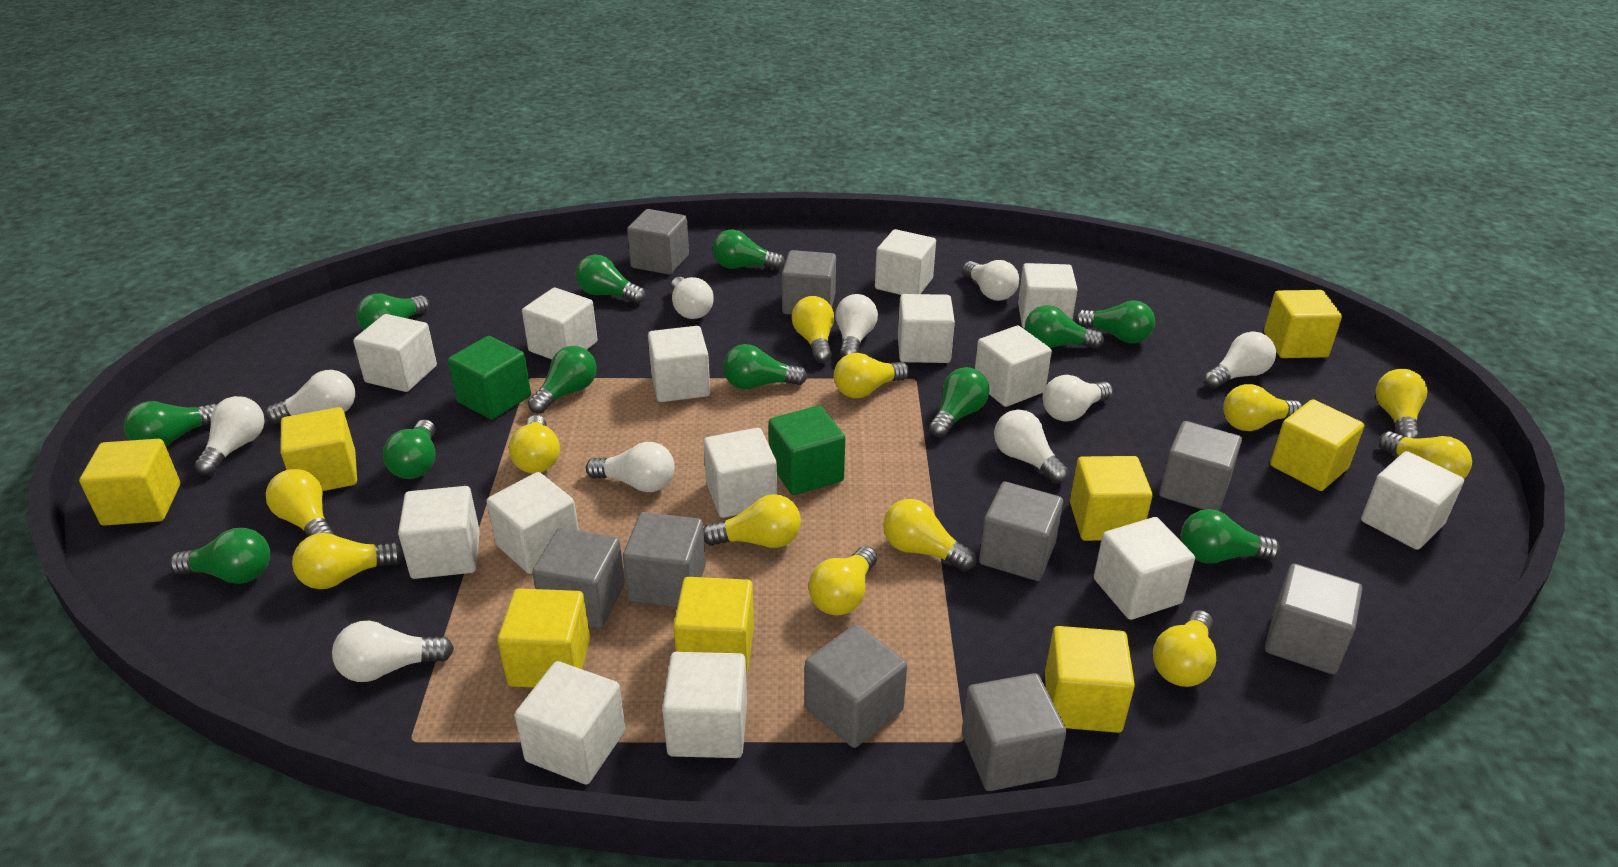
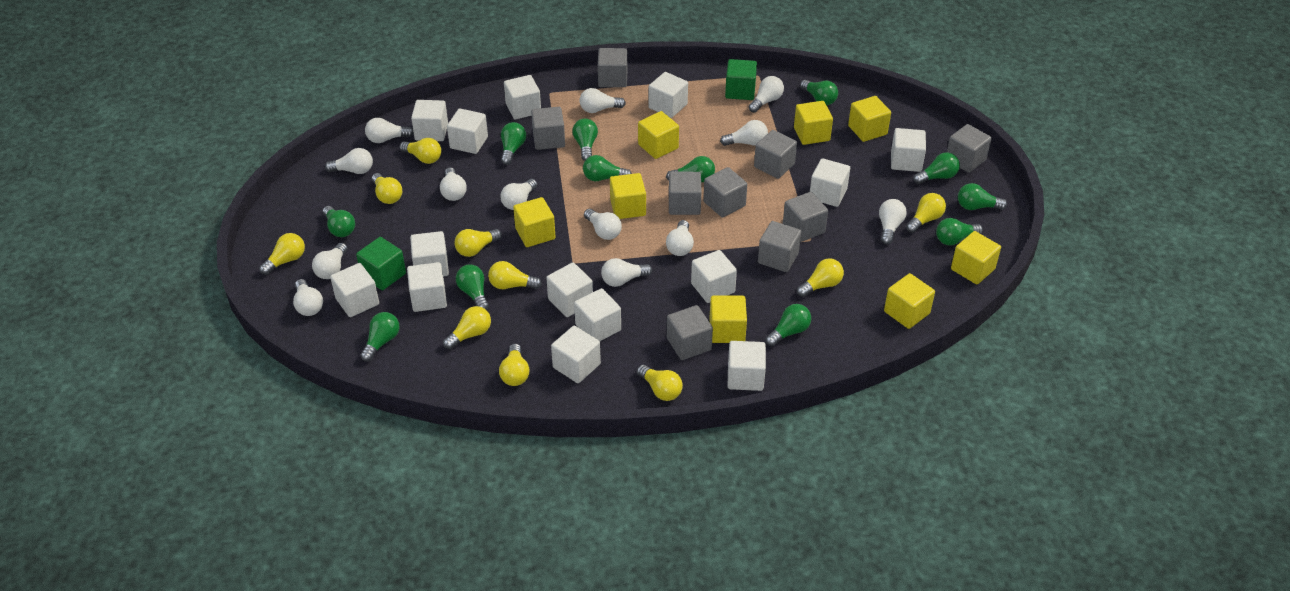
white light bulb: 10 -> 13
yellow light bulb: 12 -> 10

